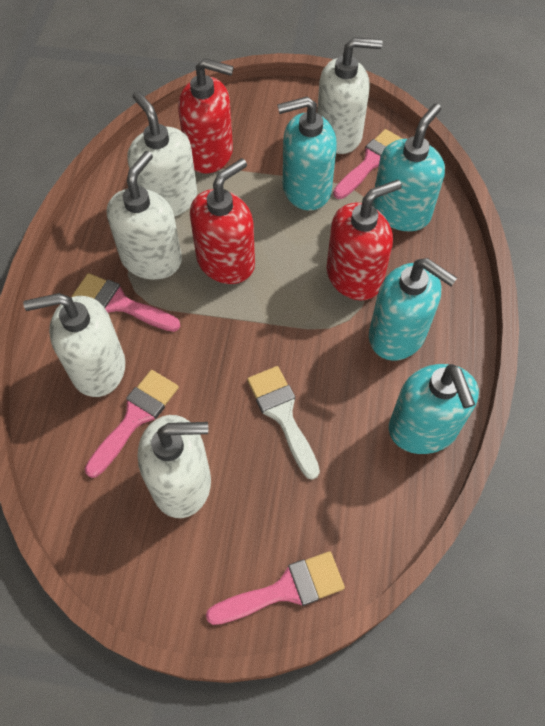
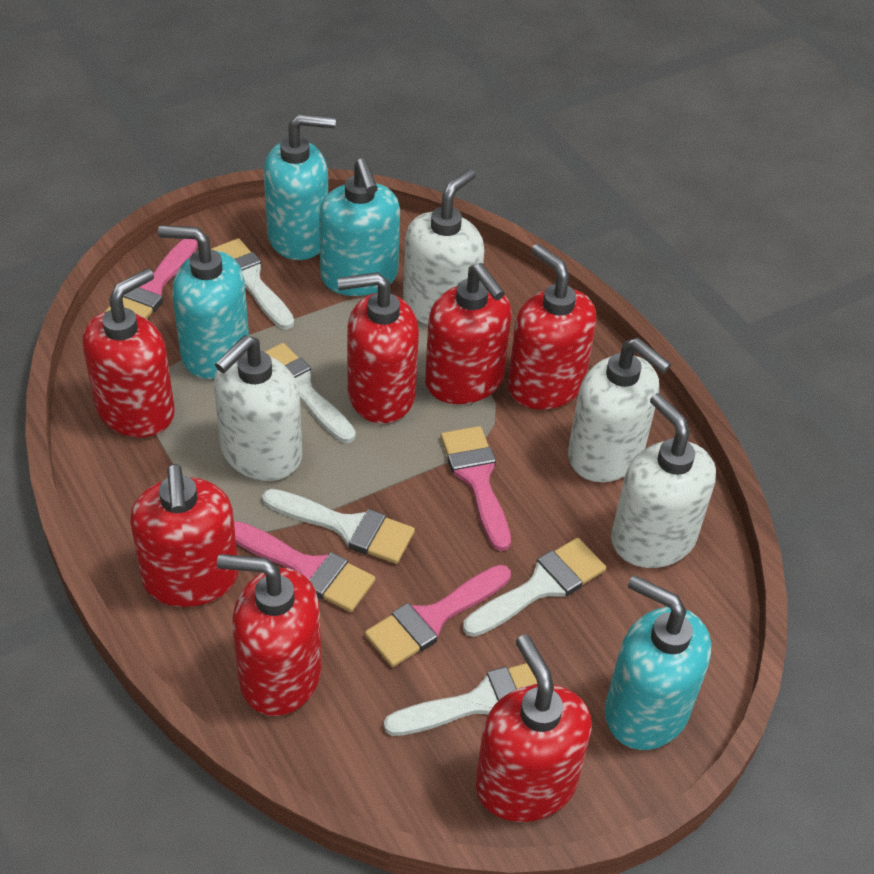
red soap dispenser: 3 -> 7
white brush: 1 -> 5
white soap dispenser: 5 -> 4

